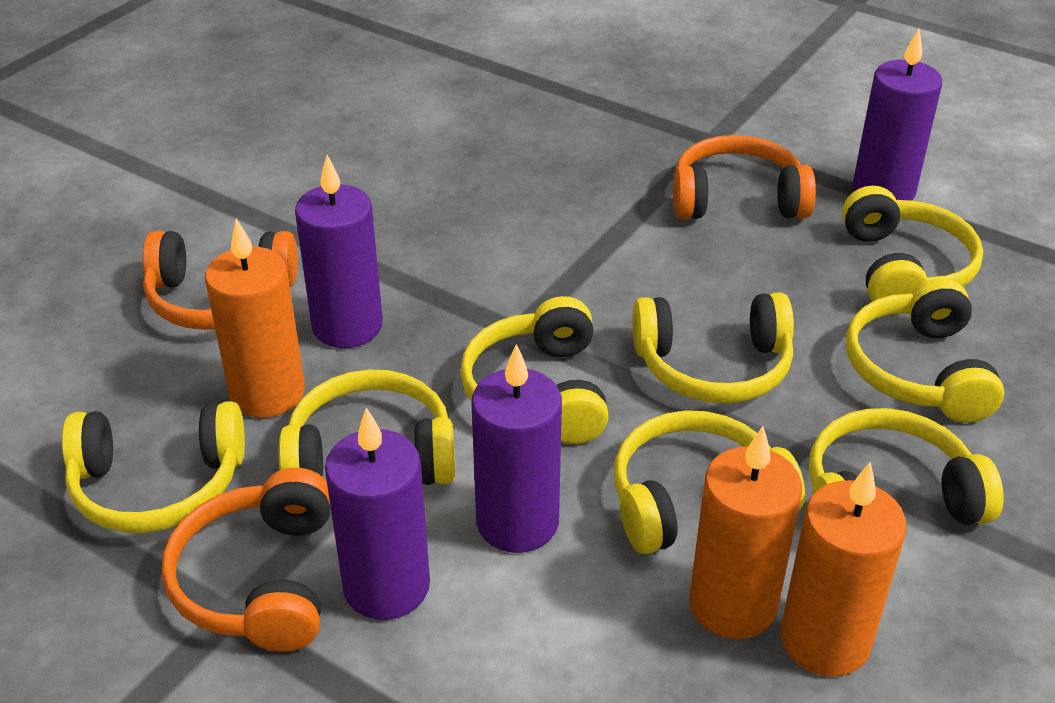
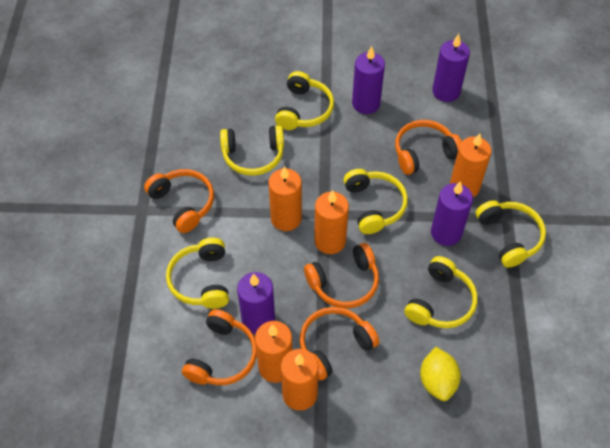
orange candle: 3 -> 5
orange headphones: 3 -> 5
yellow headphones: 8 -> 6
yellow lemon: 0 -> 1

